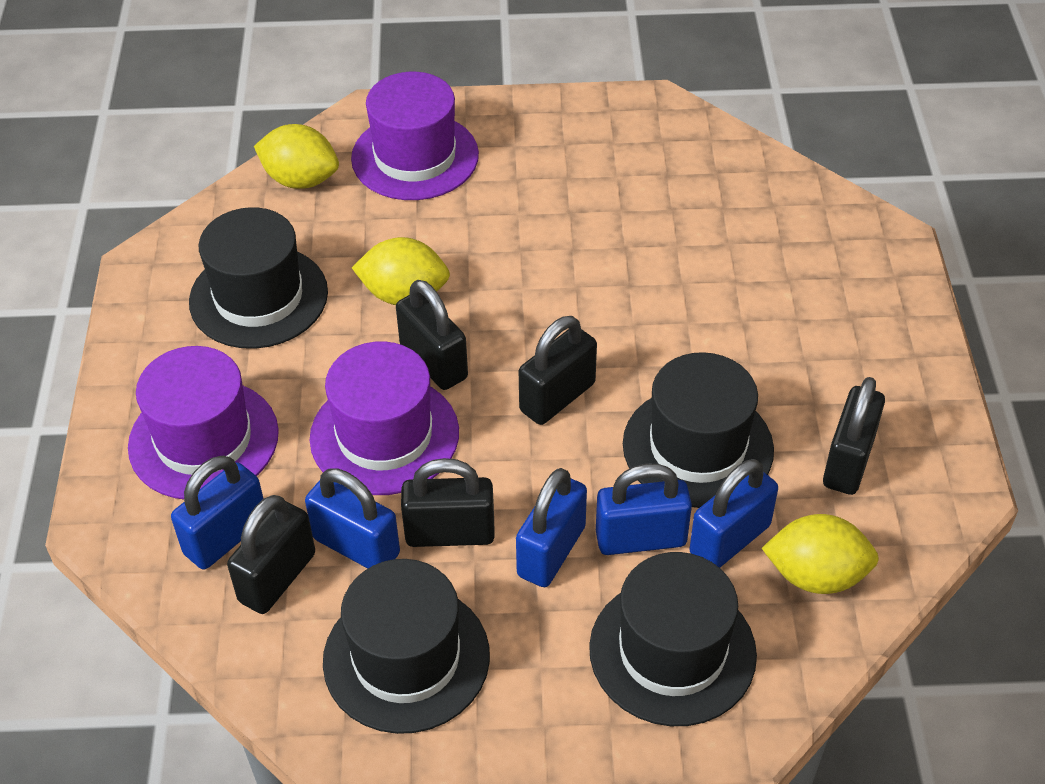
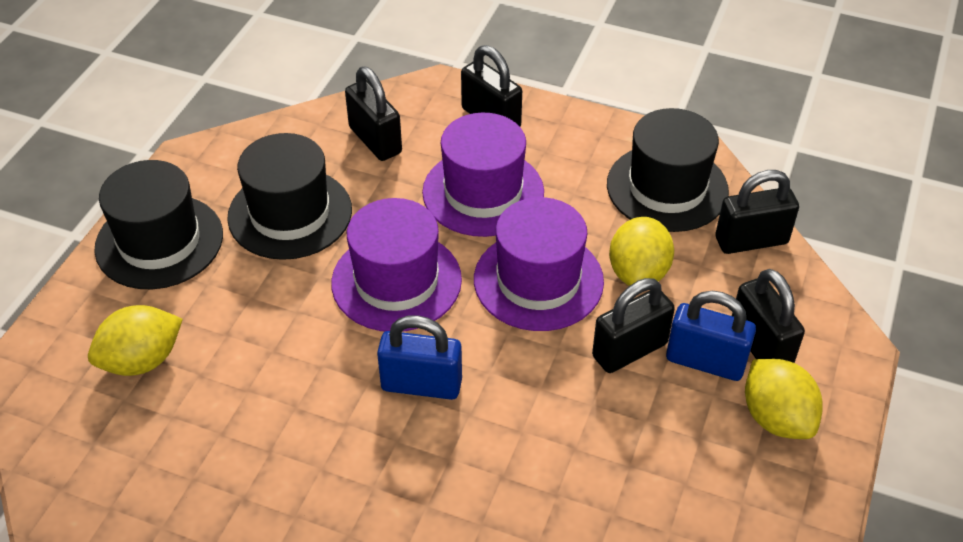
black hat: 4 -> 3
blue padlock: 5 -> 2

